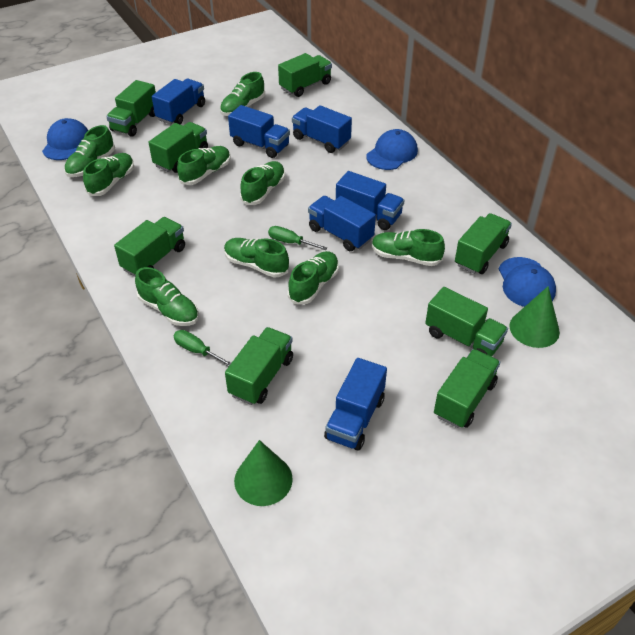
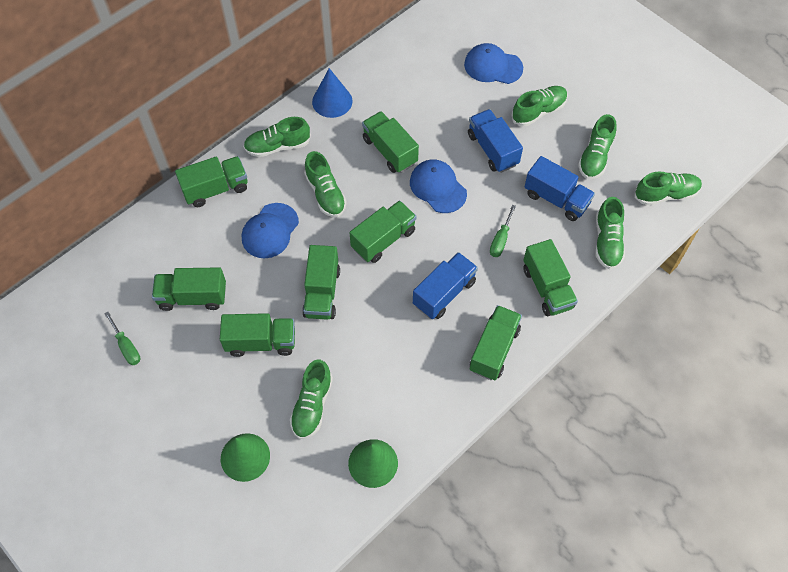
blue cone: 0 -> 1
blue truck: 6 -> 3
green shoe: 9 -> 7

